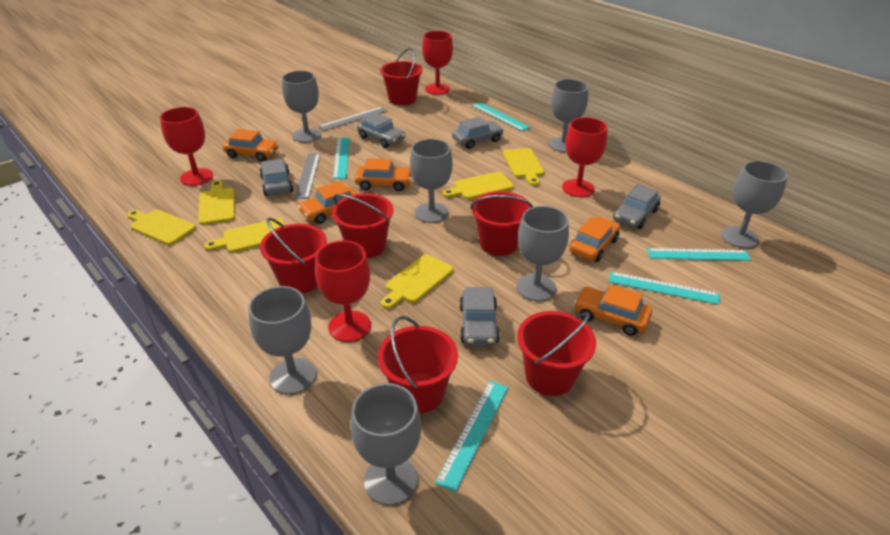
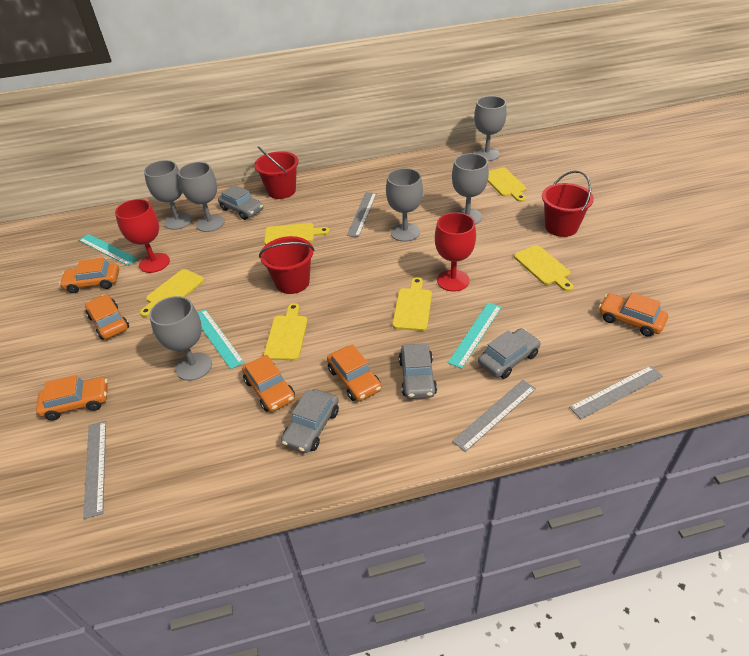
grey car: 5 -> 4
grey goblet: 7 -> 6
grey ruler: 2 -> 4
orange car: 5 -> 6
red bucket: 6 -> 3
red goblet: 4 -> 2
turquoise ruler: 5 -> 3

